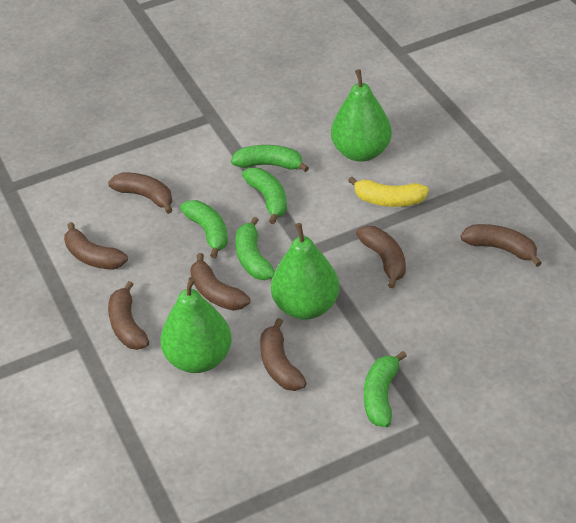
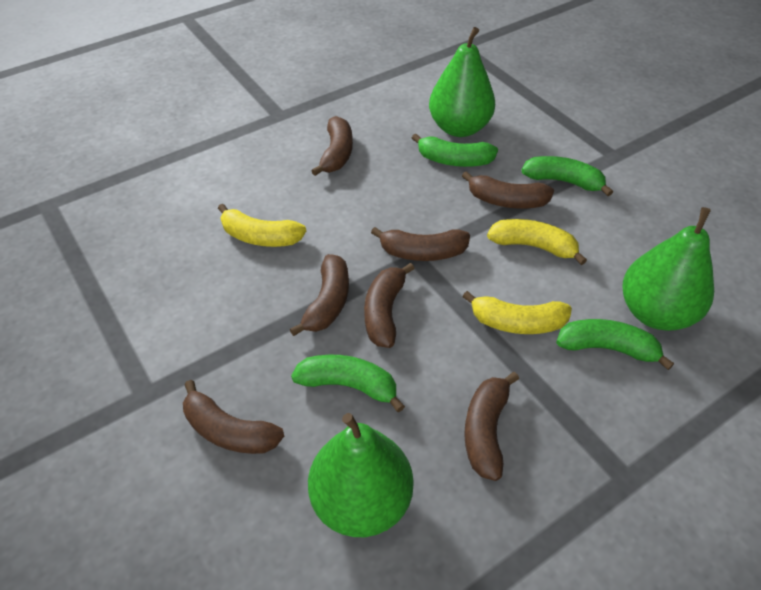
green banana: 5 -> 4
yellow banana: 1 -> 3

